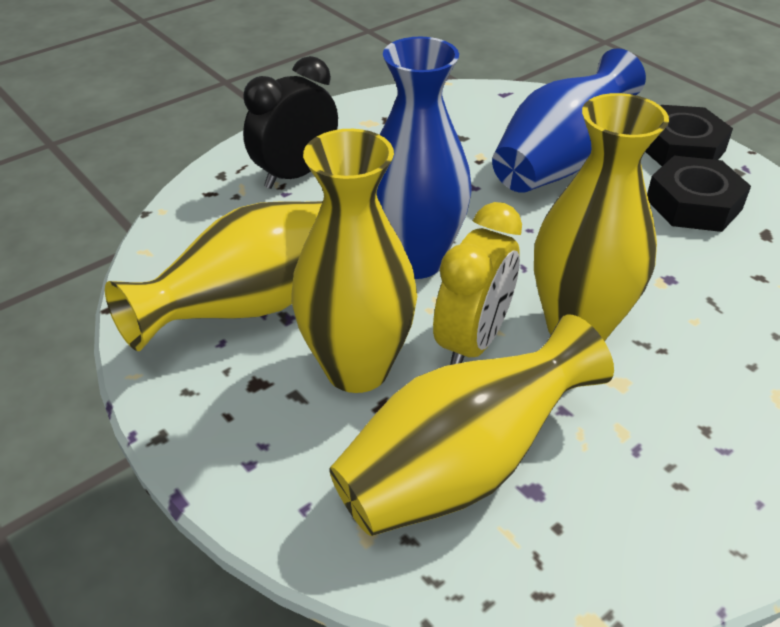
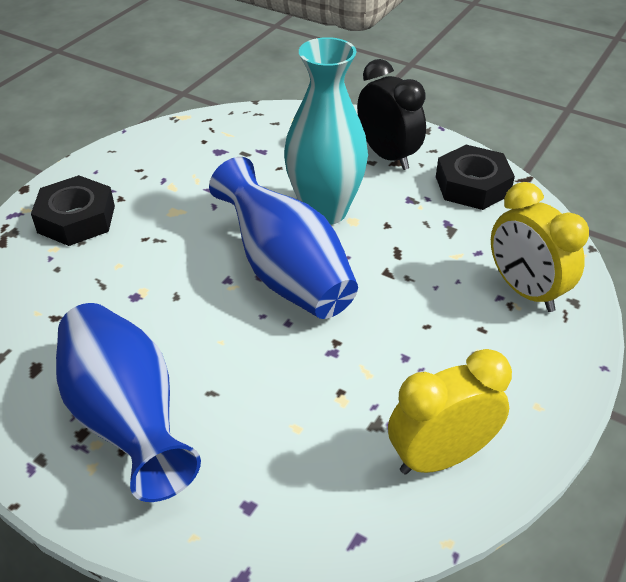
turquoise vase: 0 -> 1
yellow clock: 1 -> 2
yellow vase: 4 -> 0

